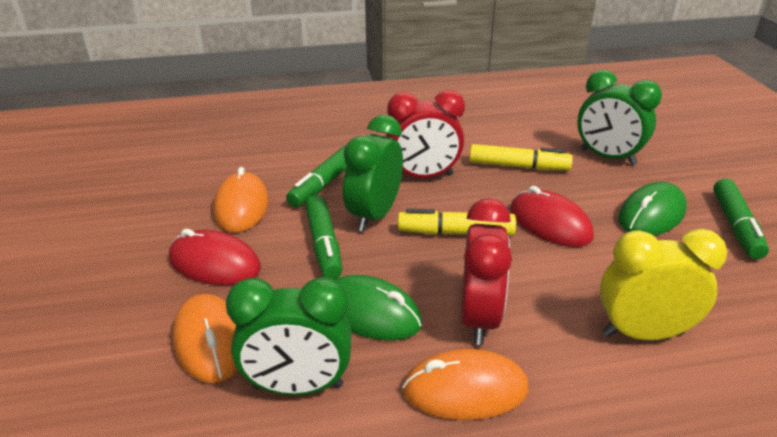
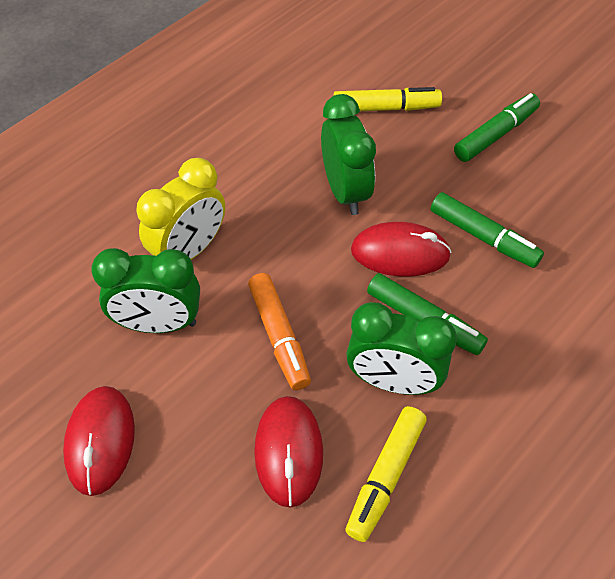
green mouse: 2 -> 0
orange marker: 0 -> 1
orange mouse: 3 -> 0
red clock: 2 -> 0
red mouse: 2 -> 3

